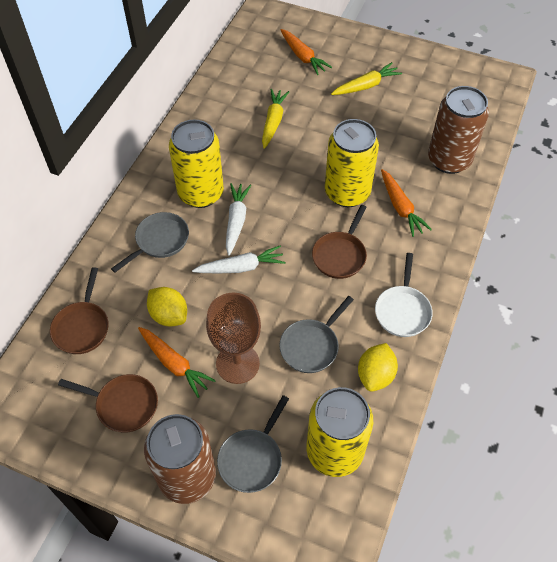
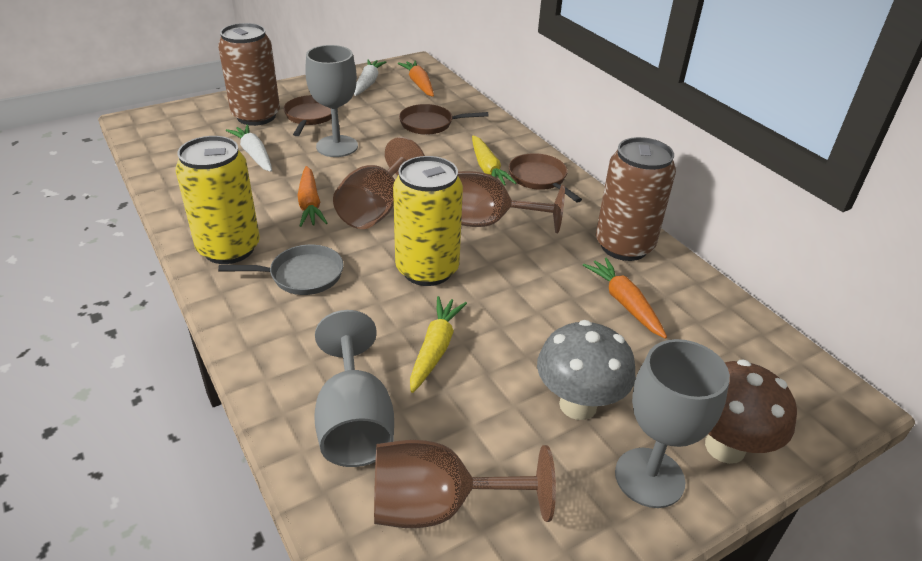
brown goblet: 1 -> 3
brown mushroom: 0 -> 1
grey goblet: 0 -> 3
grey mushroom: 0 -> 1
grey pan: 3 -> 1
white pan: 1 -> 0
yellow can: 3 -> 2
yellow lemon: 2 -> 0

